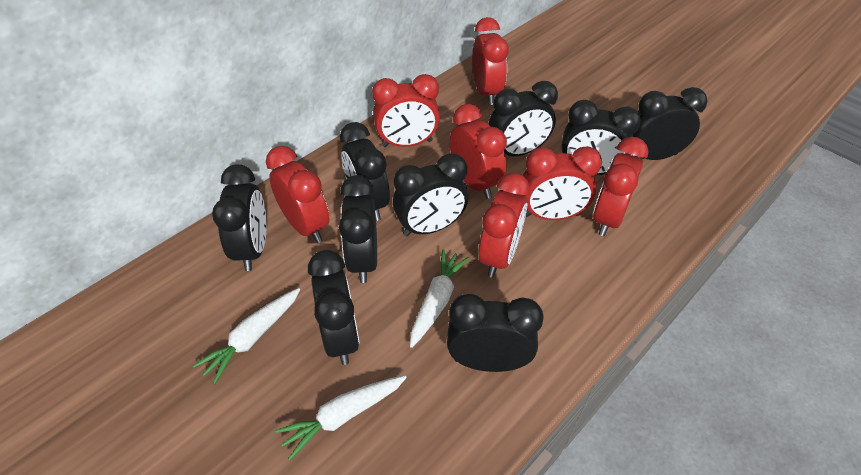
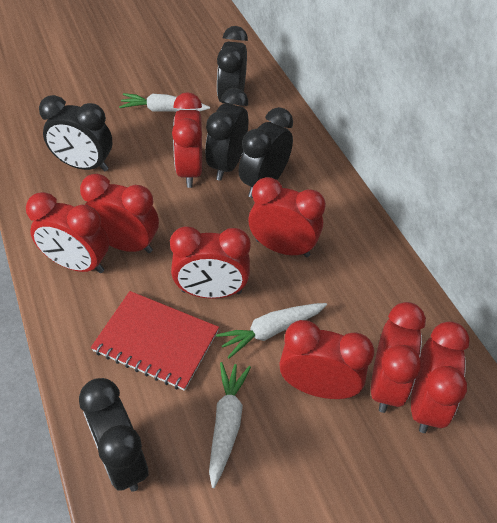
black clock: 9 -> 5
red clock: 7 -> 8
red notebook: 0 -> 1

